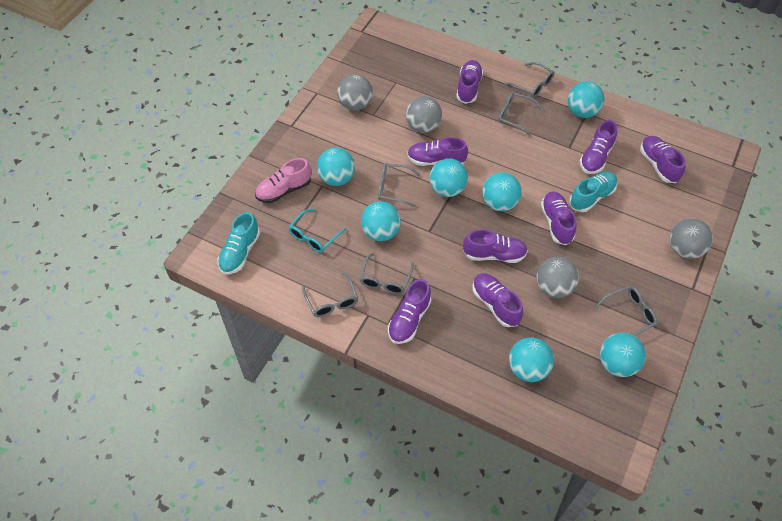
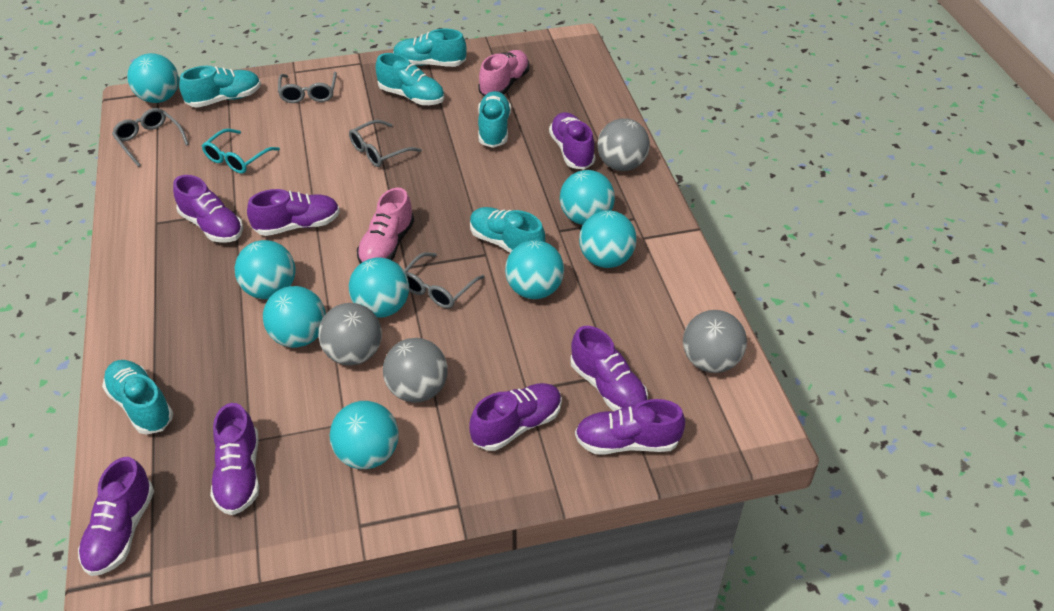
grey glasses: 6 -> 4
pink shoe: 1 -> 2
turquoise ball: 7 -> 8
turquoise shoe: 2 -> 6

